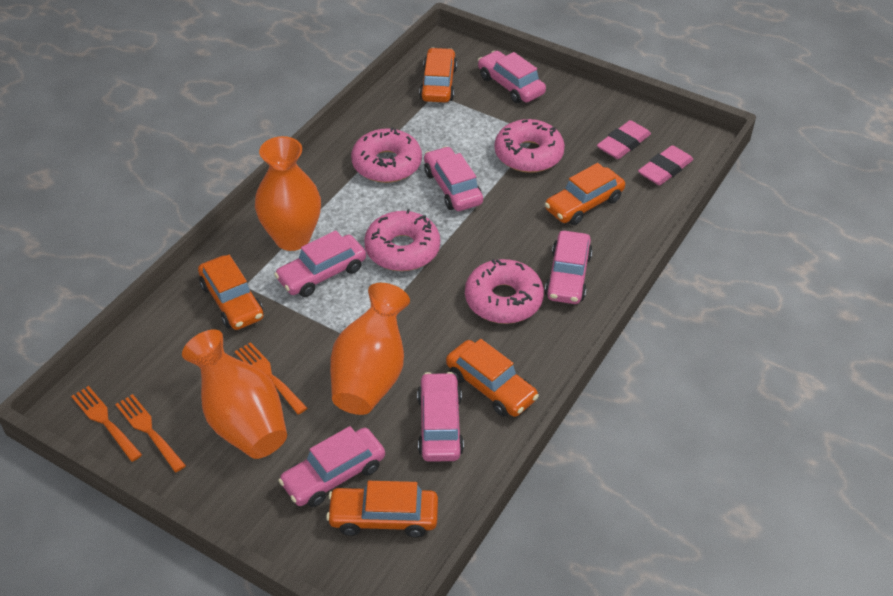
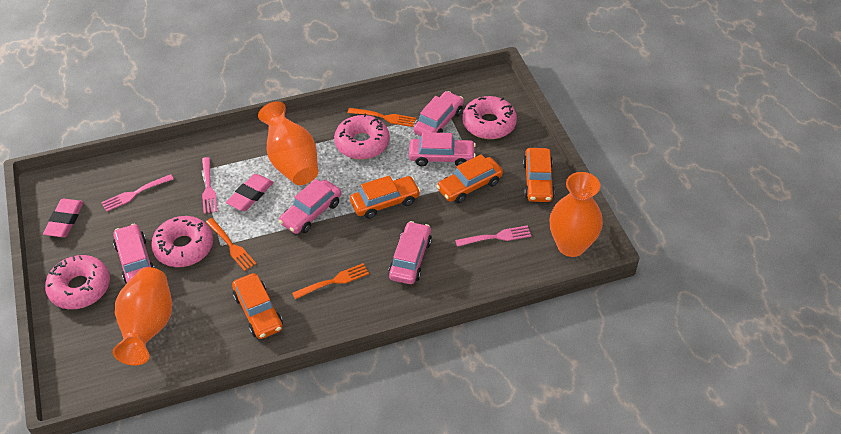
orange car: 5 -> 4
pink car: 6 -> 5
pink fork: 0 -> 3

